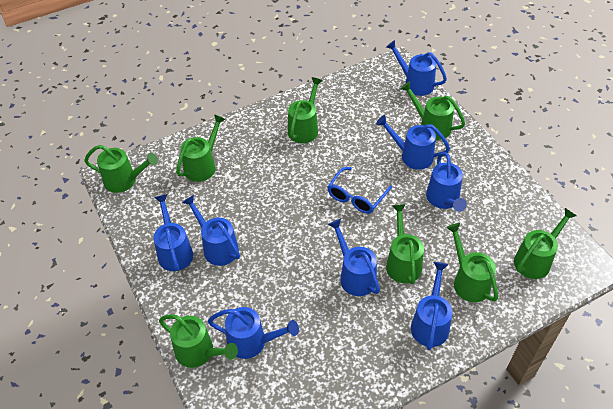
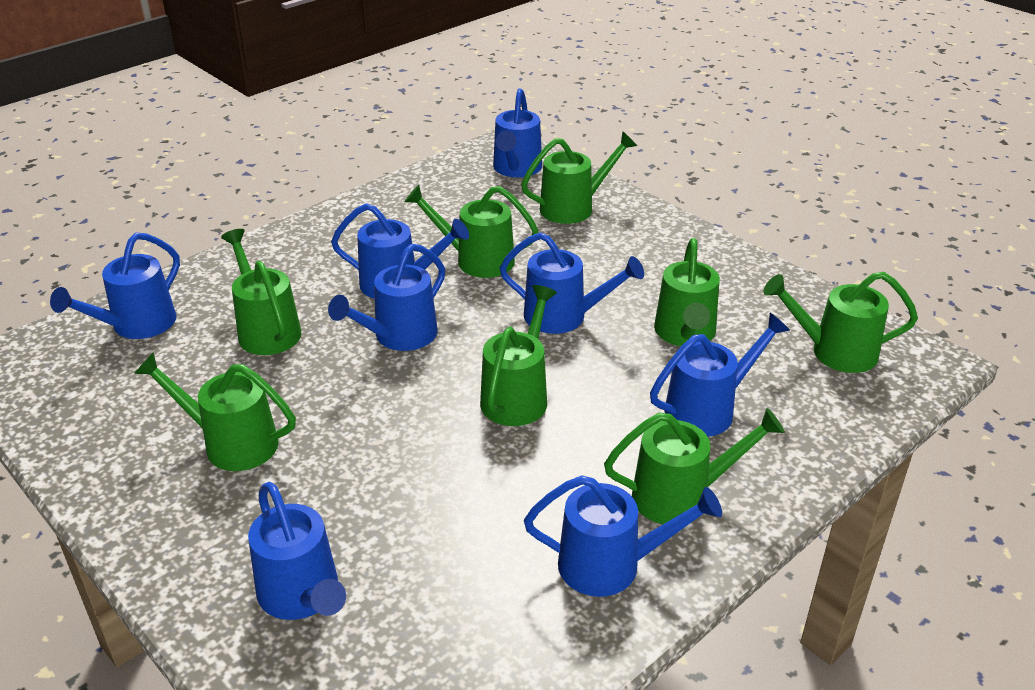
blue glasses: 1 -> 0

